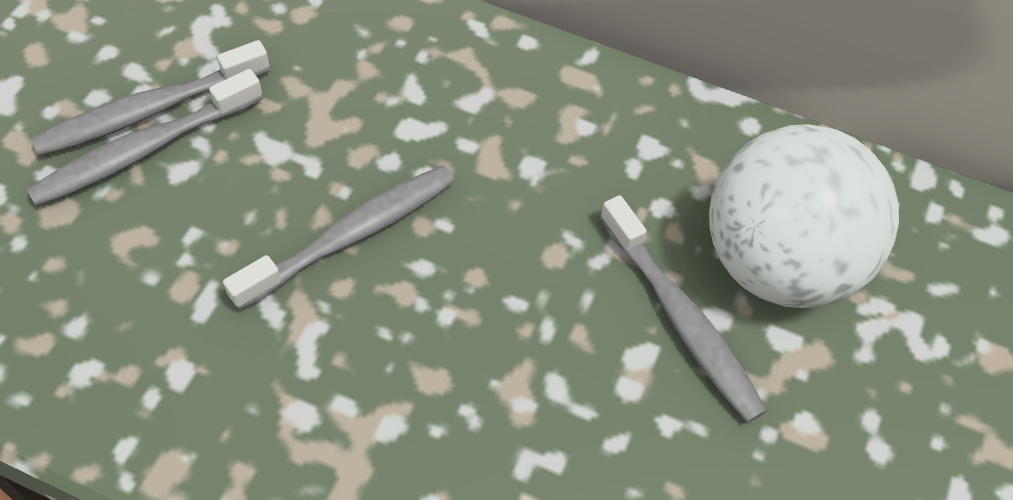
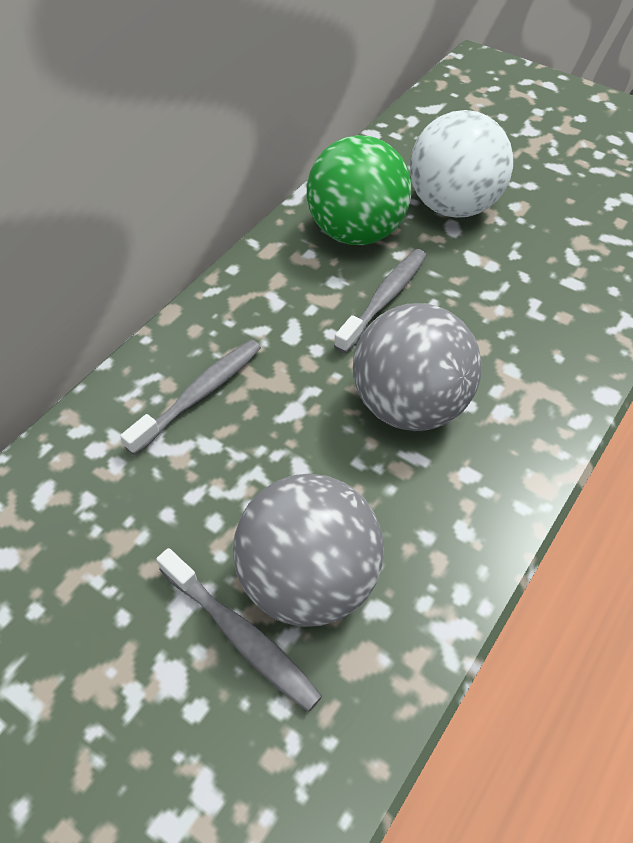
green ball: 0 -> 1
grey ball: 0 -> 2
grey toothbrush: 4 -> 3

